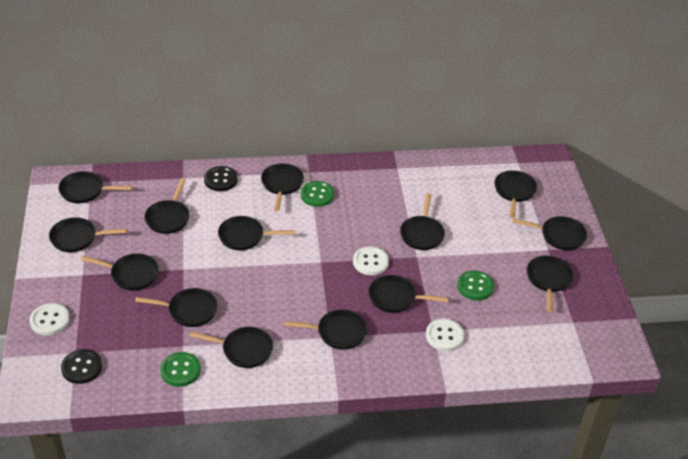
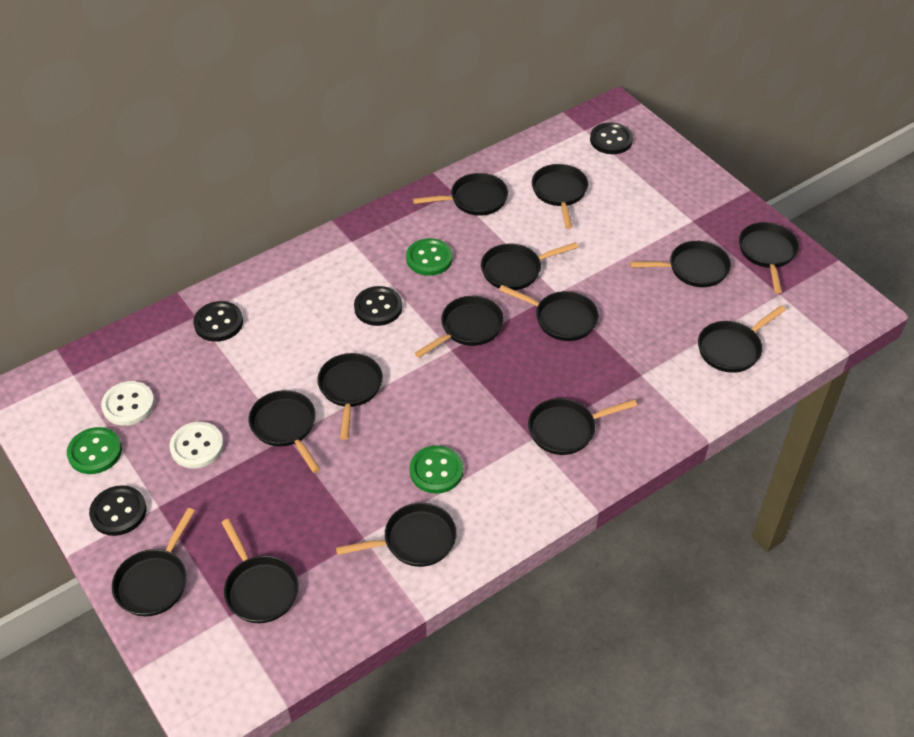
black button: 2 -> 4
white button: 3 -> 2

